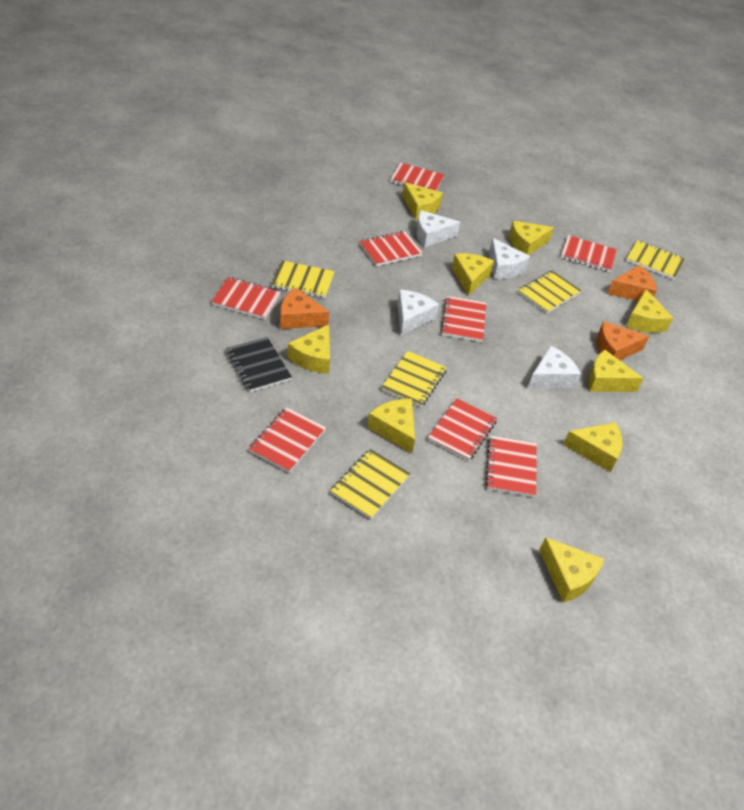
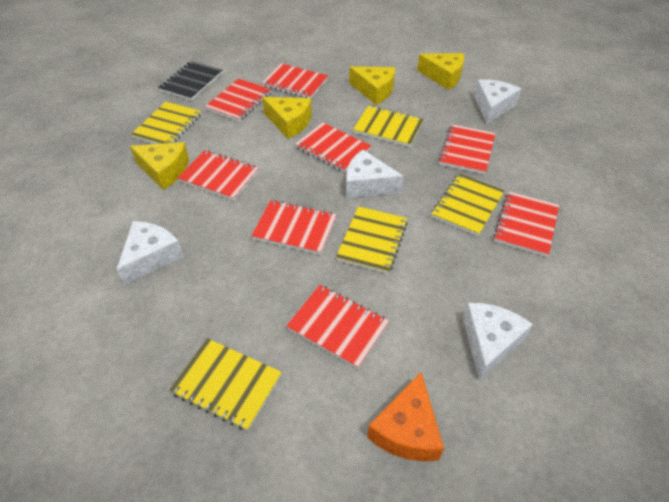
orange cheese: 3 -> 1
yellow cheese: 9 -> 4

